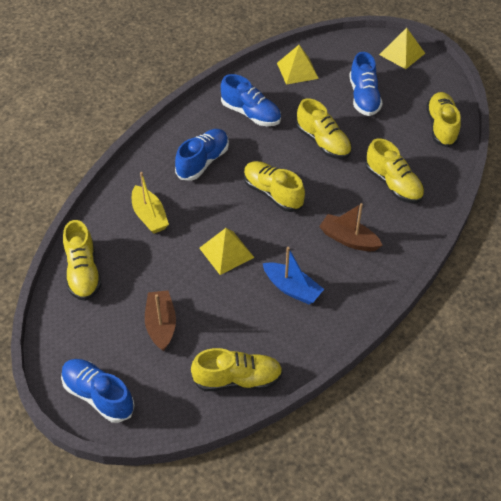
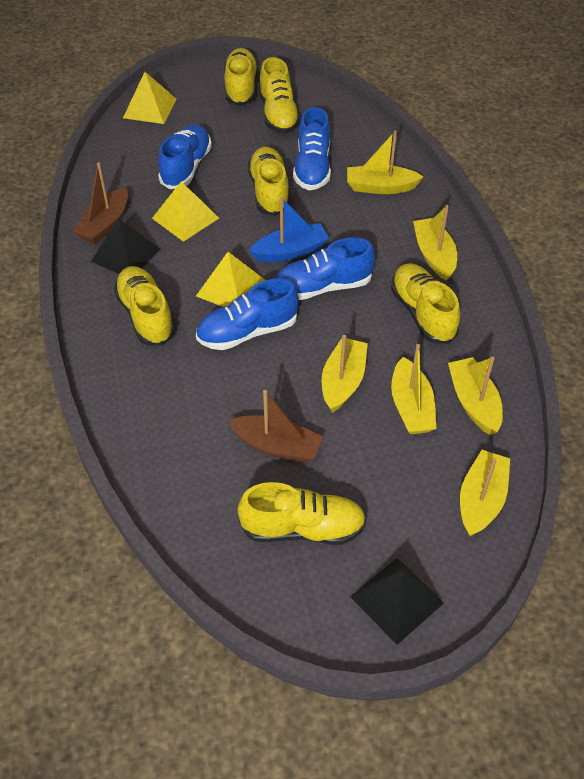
black pyramid: 0 -> 2
yellow boat: 1 -> 6

